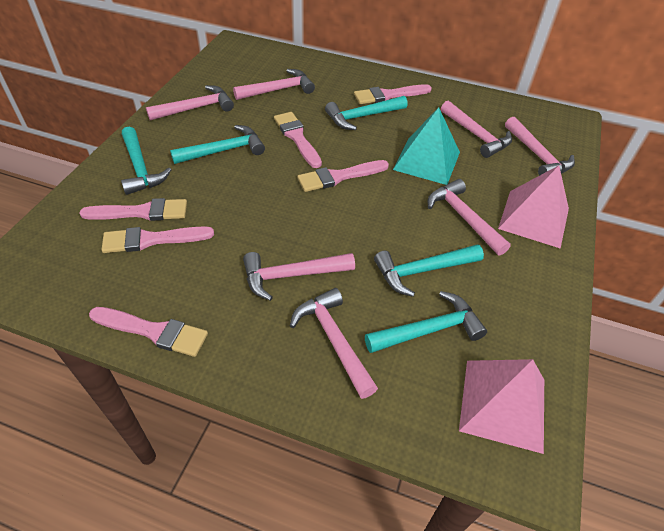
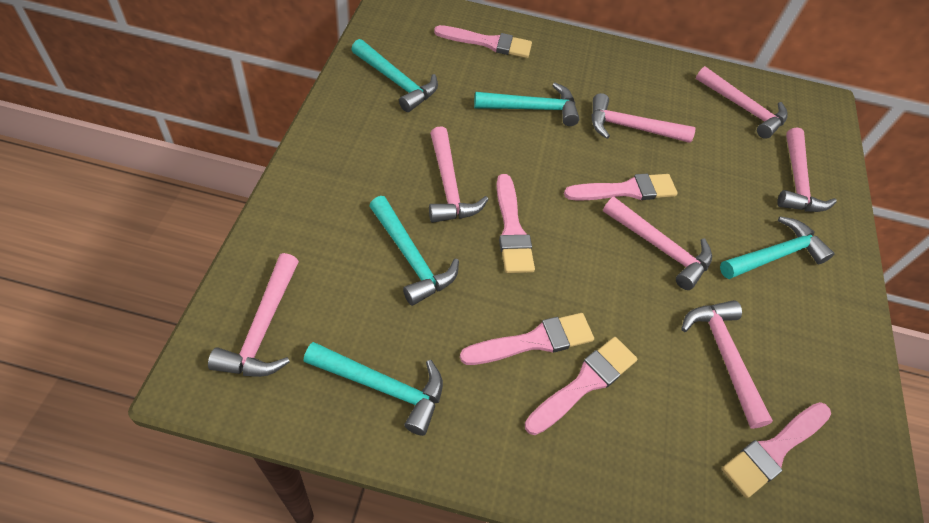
pink pyramid: 2 -> 0
turquoise pyramid: 1 -> 0

